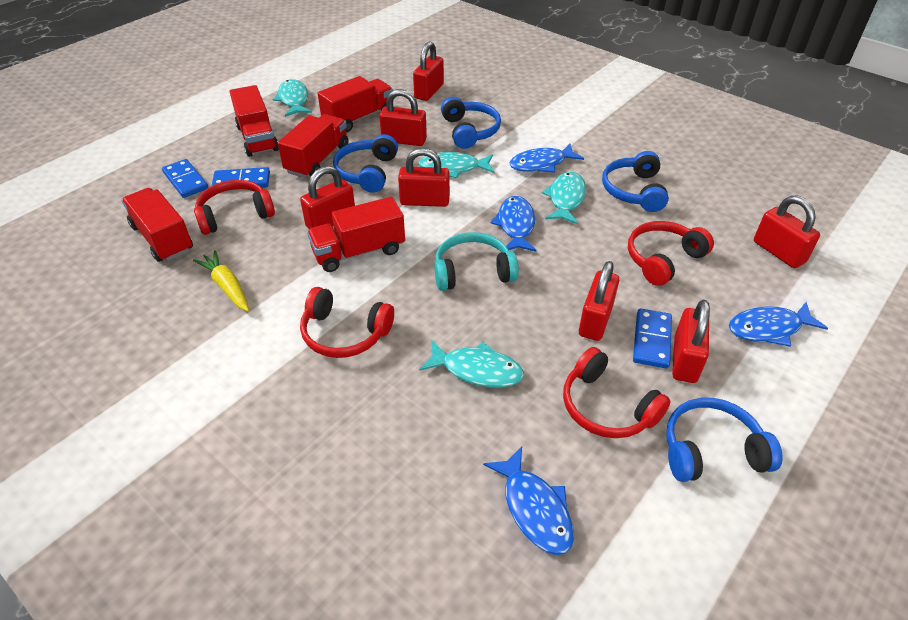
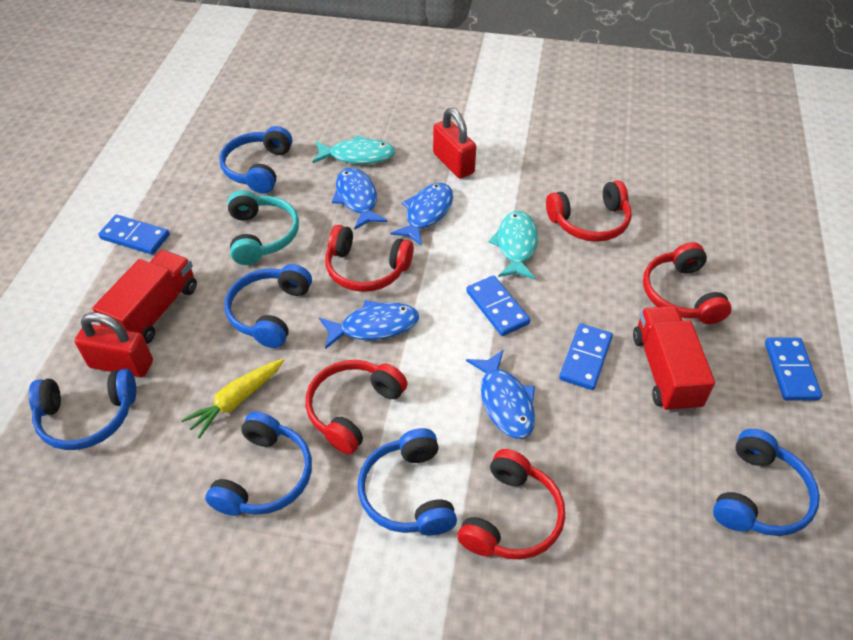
blue domino: 3 -> 4
blue headphones: 4 -> 6
red headphones: 4 -> 5
red padlock: 7 -> 2
red truck: 5 -> 2
turquoise fish: 4 -> 2

